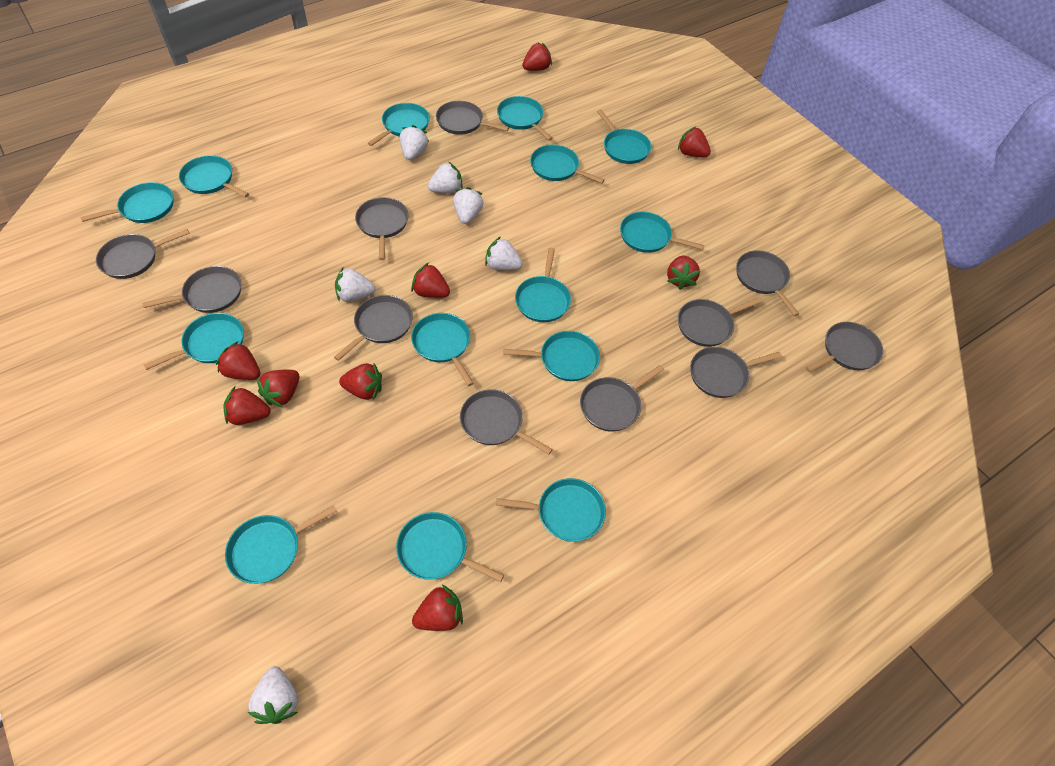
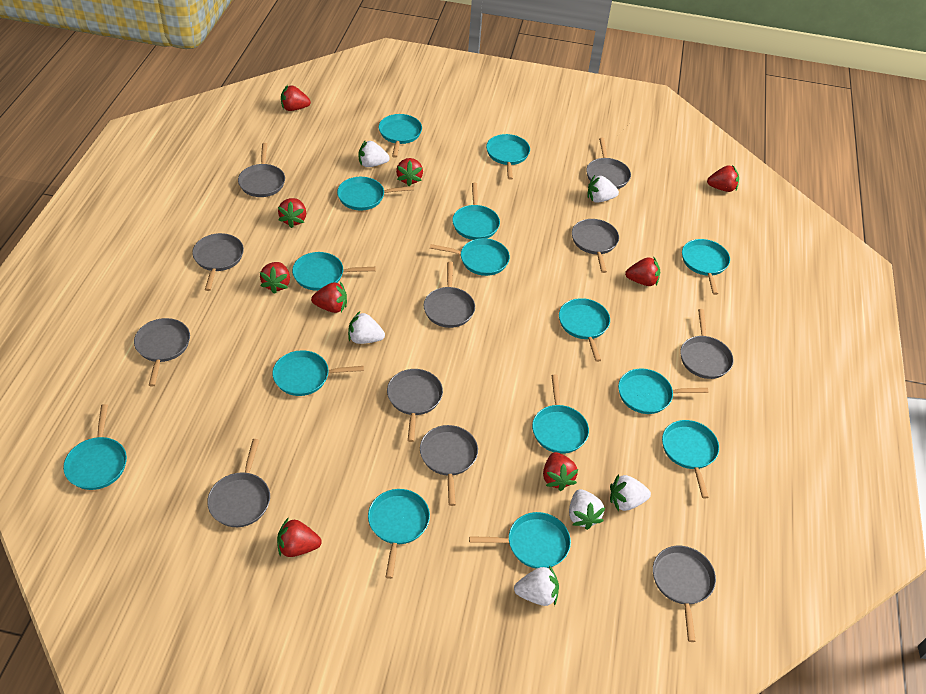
turquoise pan: 14 -> 15

